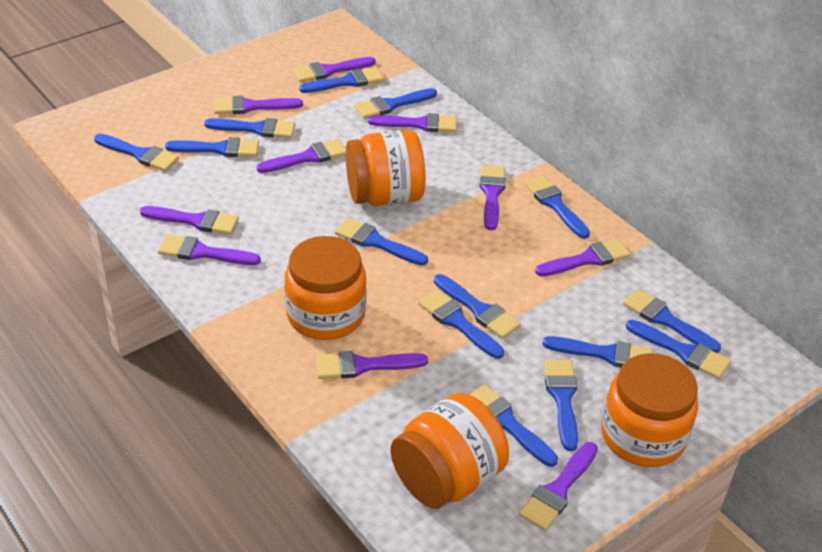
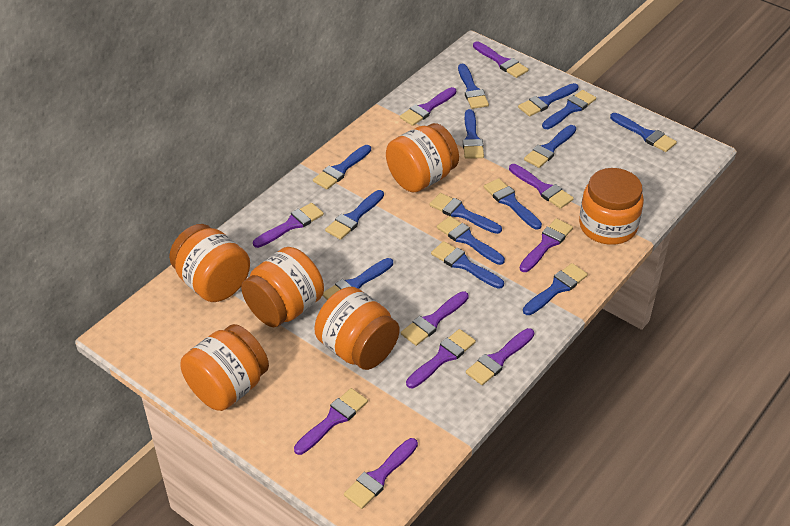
orange jar: 4 -> 6

